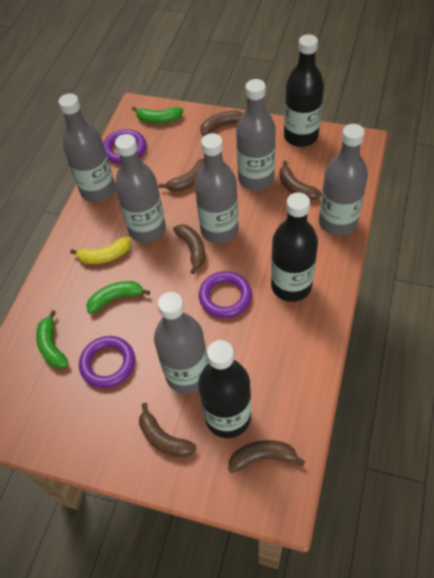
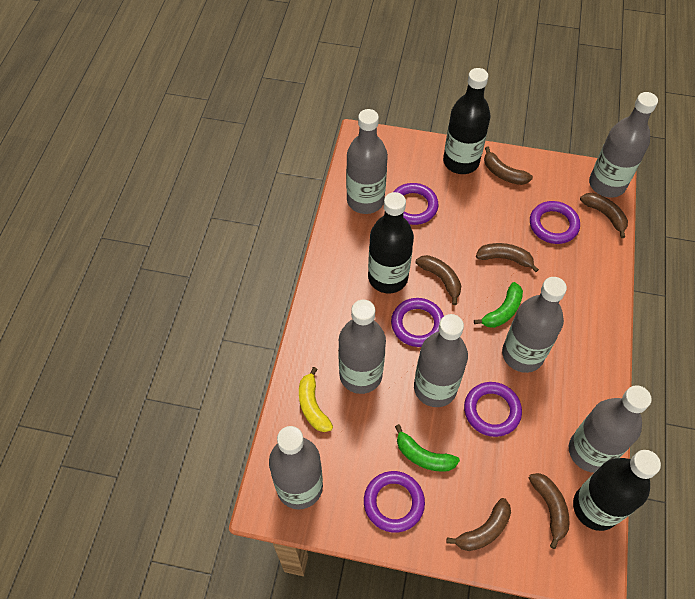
green banana: 3 -> 2
grey bottle: 6 -> 7
purple ring: 3 -> 5

